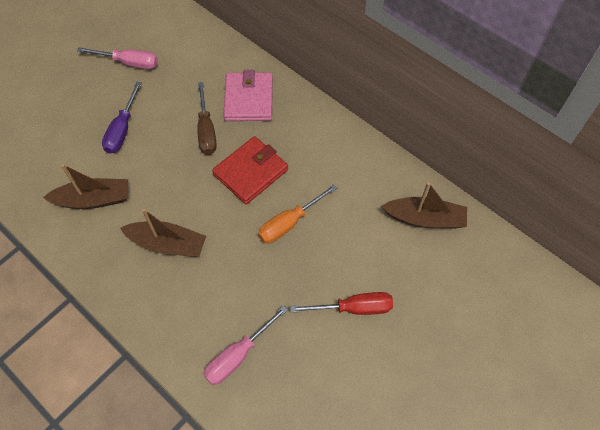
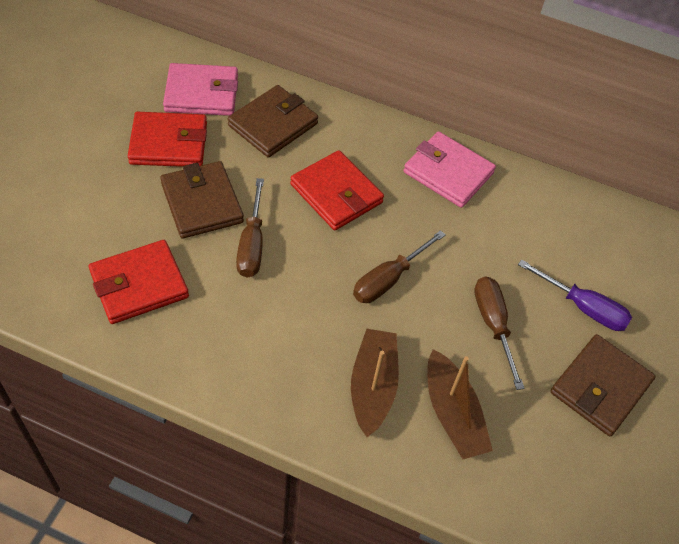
brown boat: 3 -> 2
brown screwdriver: 1 -> 3
brown wallet: 0 -> 3
orange screwdriver: 1 -> 0
pink screwdriver: 2 -> 0
pink wallet: 1 -> 2
red screwdriver: 1 -> 0
red wallet: 1 -> 3

